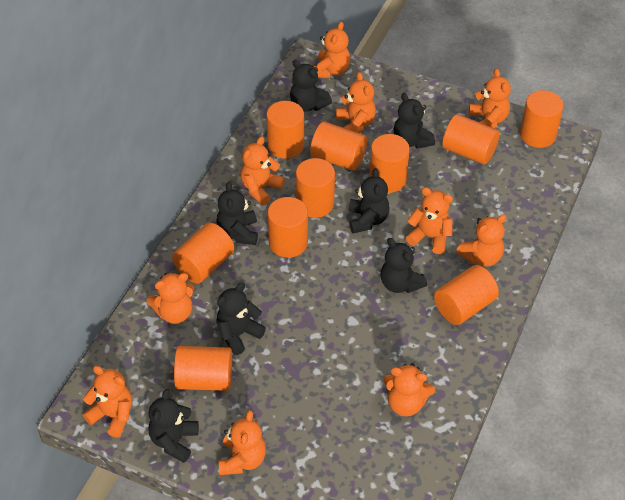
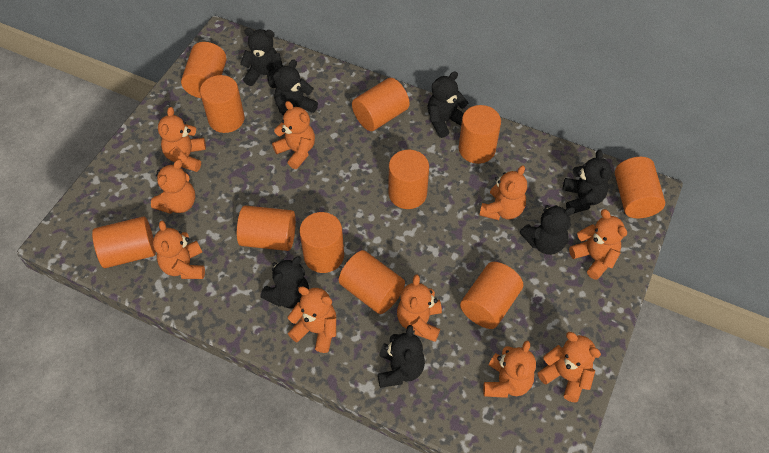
orange cylinder: 10 -> 11

